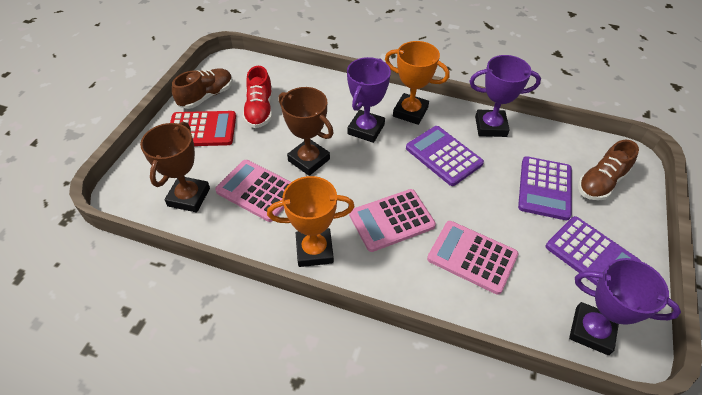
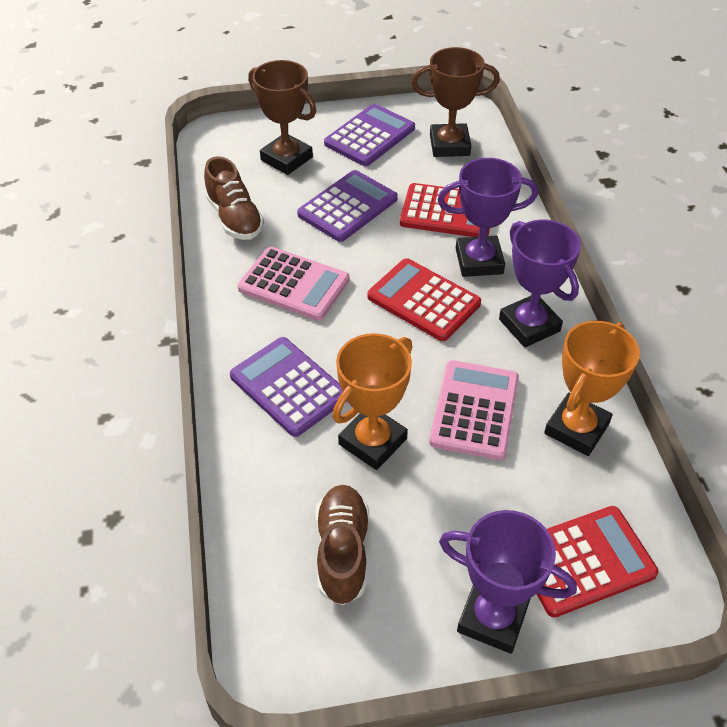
pink calculator: 3 -> 2
red calculator: 1 -> 3
red shoe: 1 -> 0

